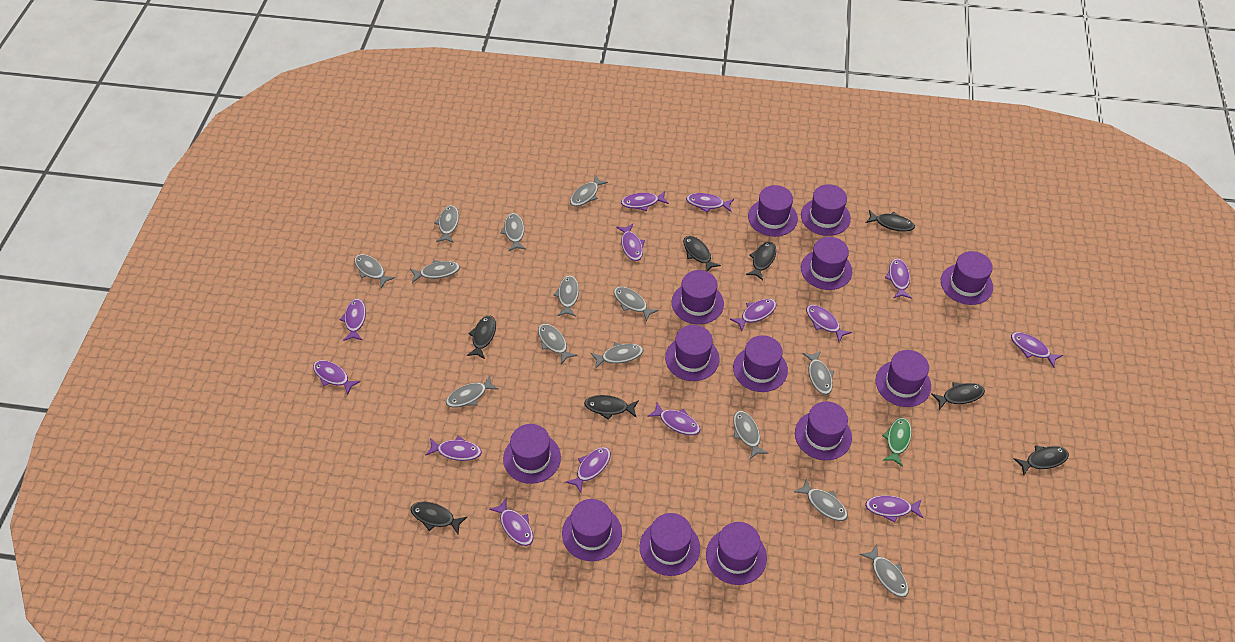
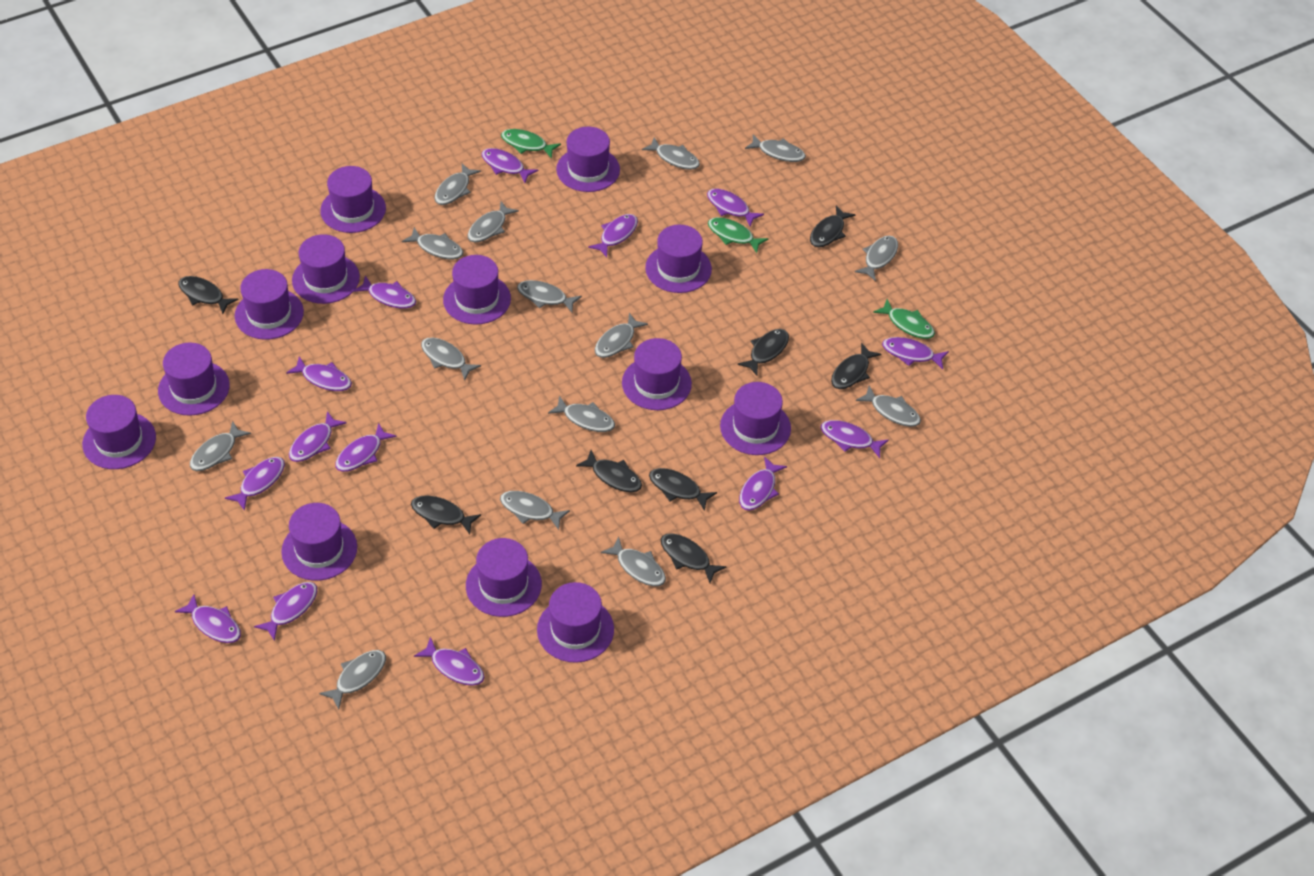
green fish: 1 -> 3
grey fish: 14 -> 15

